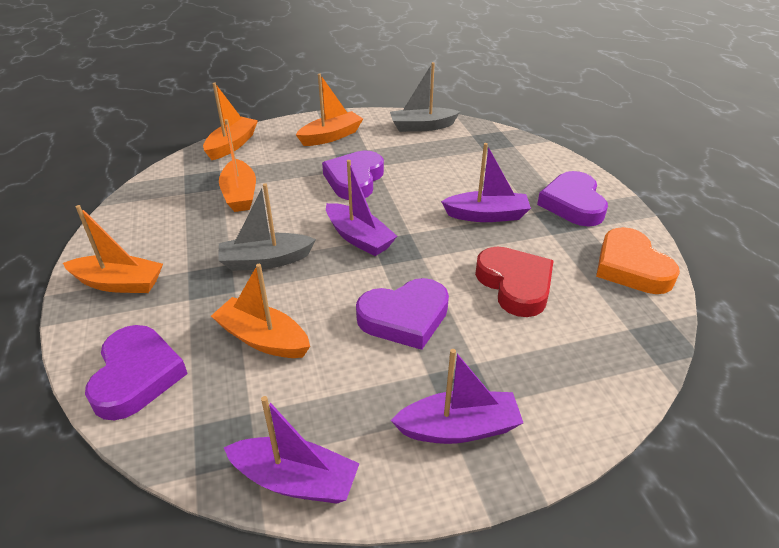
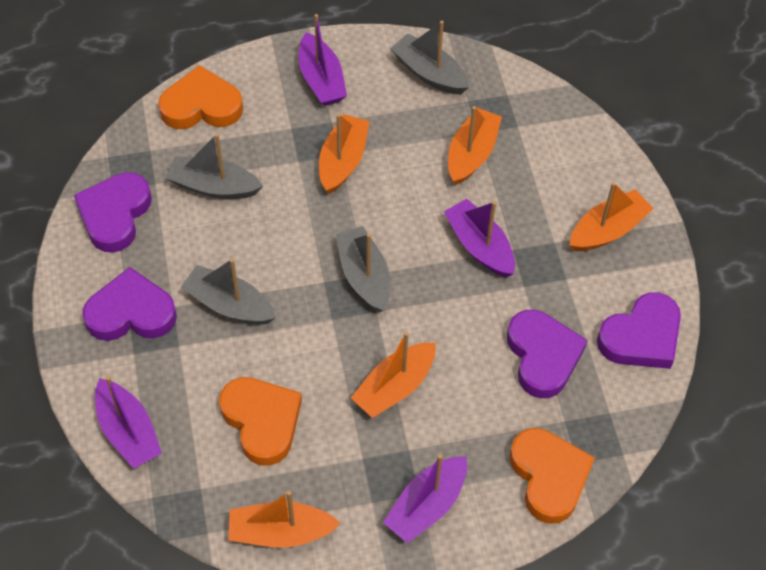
grey boat: 2 -> 4
orange heart: 1 -> 3
red heart: 1 -> 0

